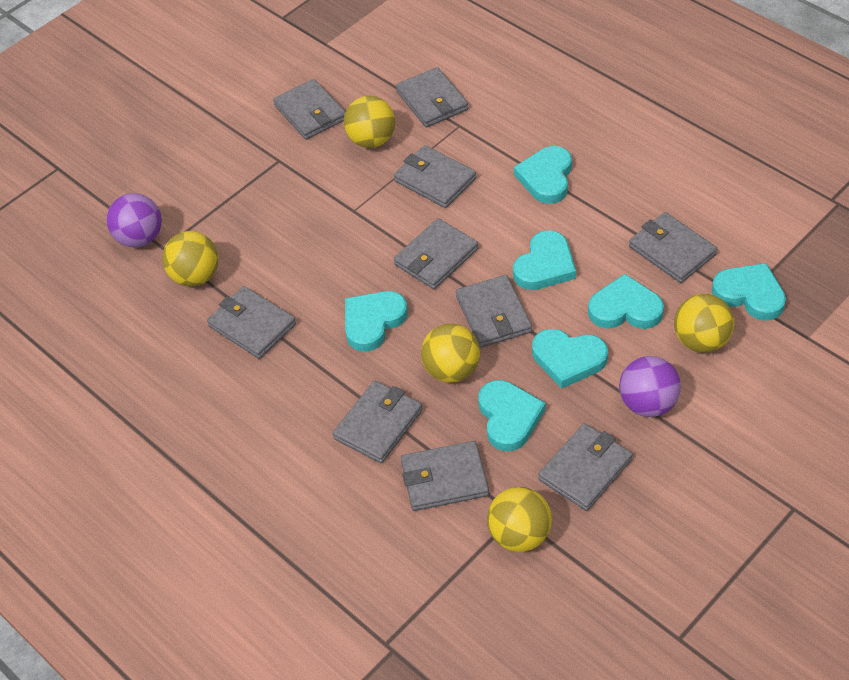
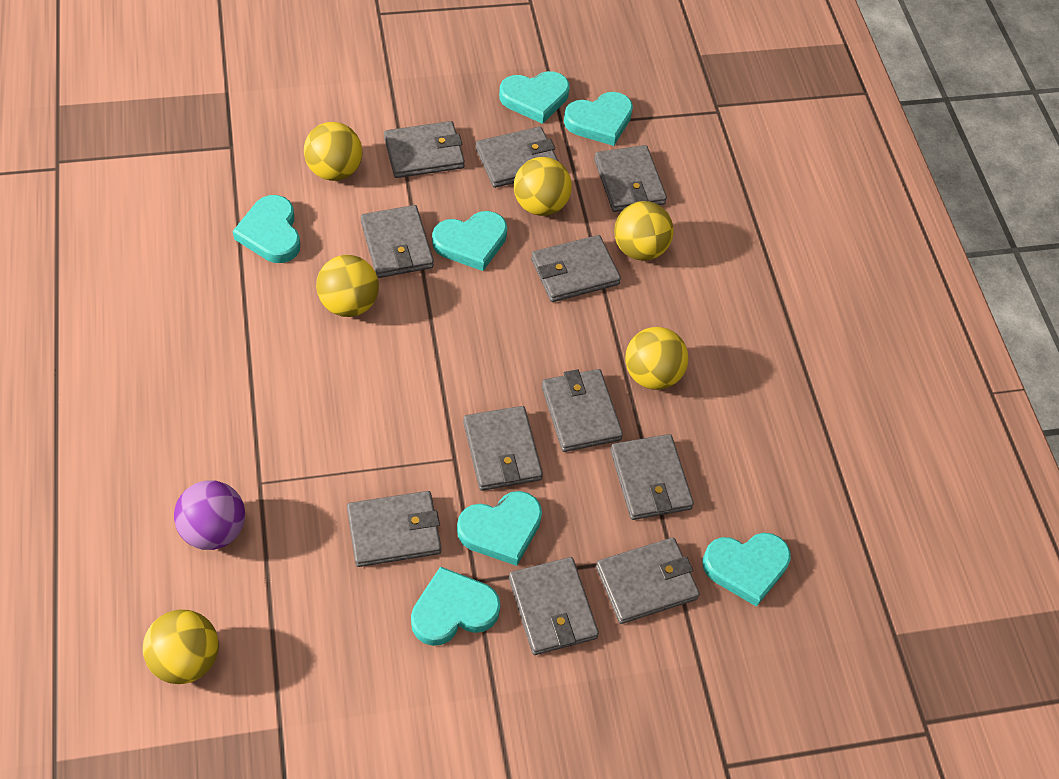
grey wallet: 10 -> 11
purple ball: 2 -> 1
yellow ball: 5 -> 6

